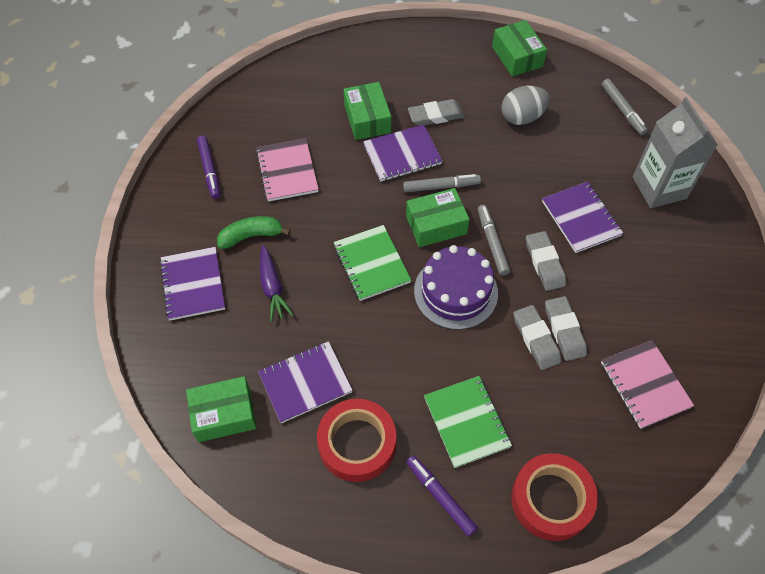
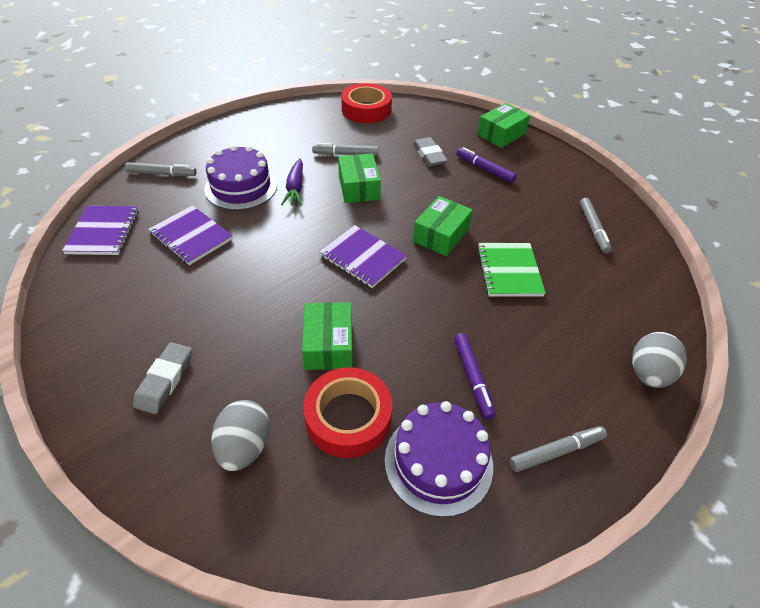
green banana: 1 -> 0
green notebook: 2 -> 1
grey carton: 1 -> 0
grey egg: 1 -> 2
grey eraser: 4 -> 2
grey marker: 3 -> 4
pink notebook: 2 -> 0
purple cake: 1 -> 2
purple notebook: 4 -> 3

